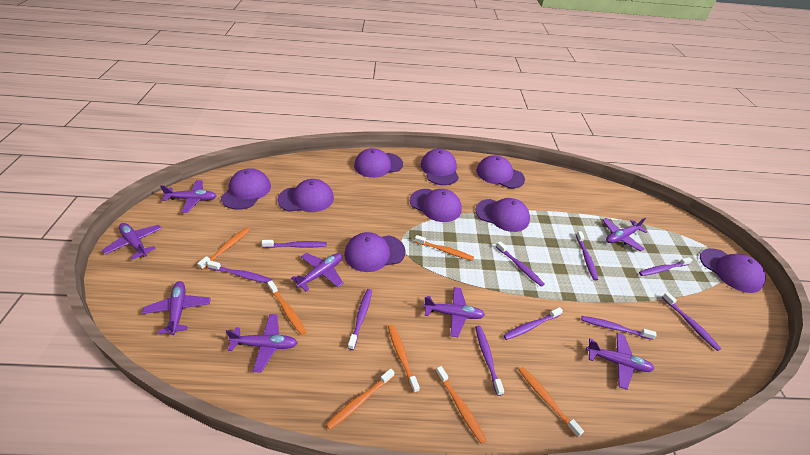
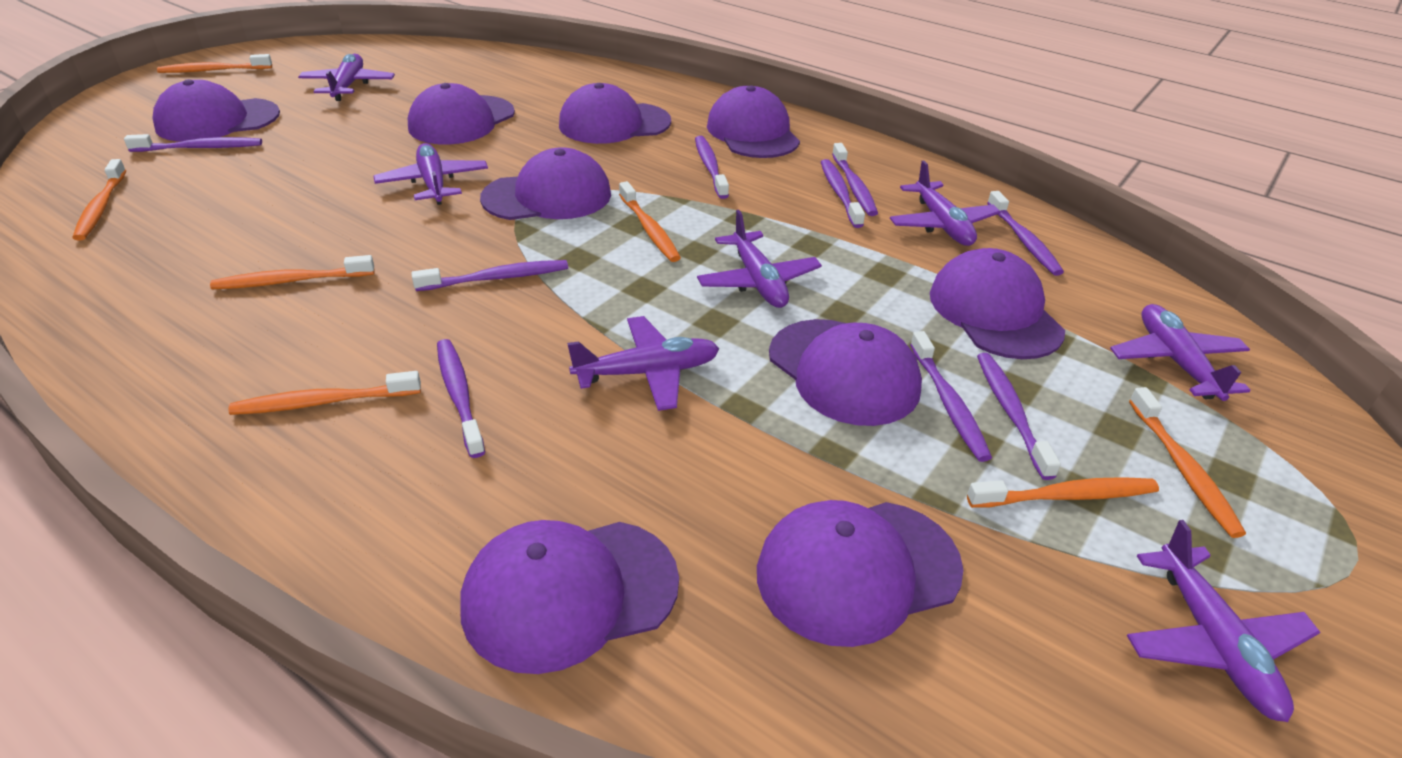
purple plane: 8 -> 7
purple toothbrush: 10 -> 9

